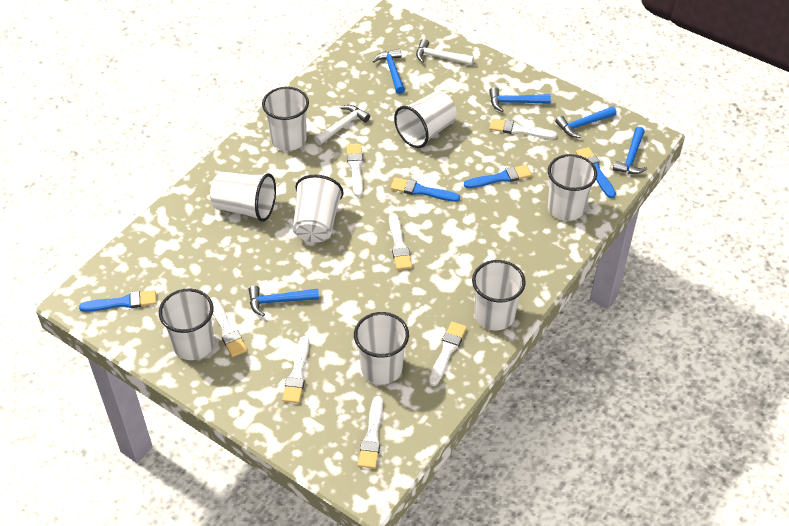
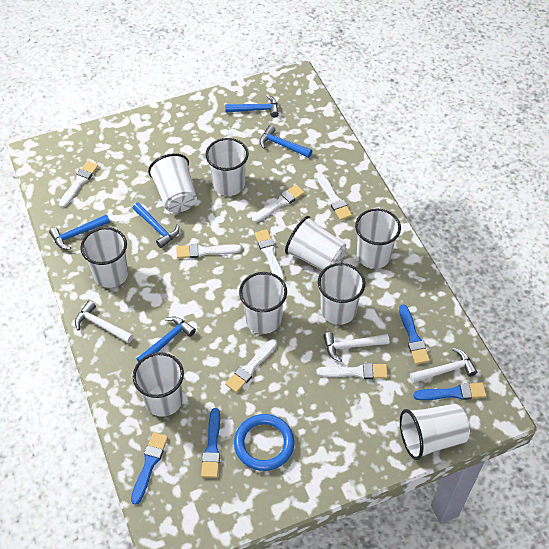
blue ring: 0 -> 1
white cup: 8 -> 9
white hammer: 2 -> 3

